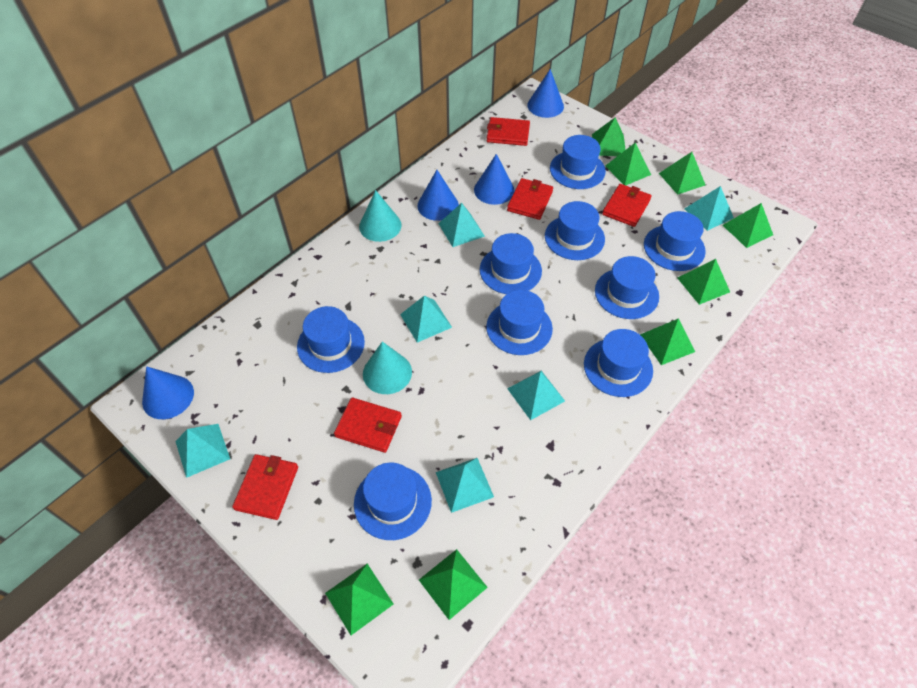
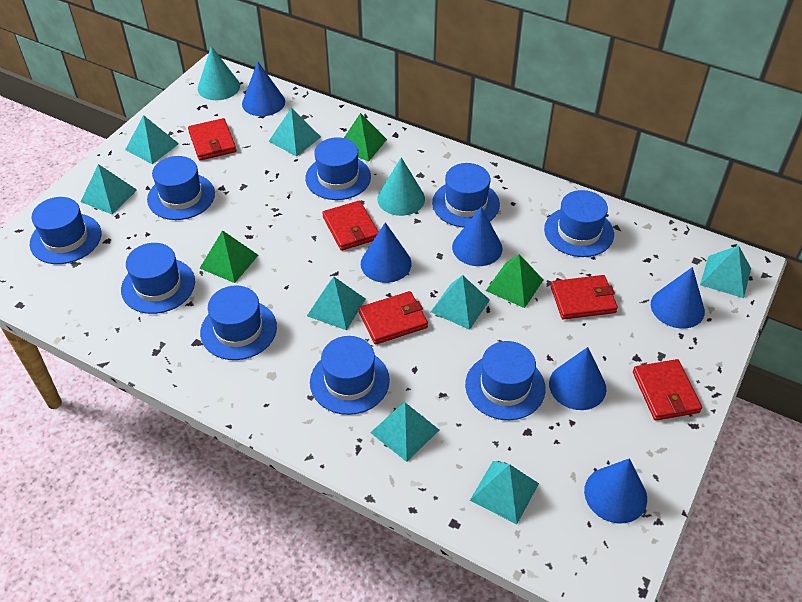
blue cone: 4 -> 6
green pyramid: 8 -> 3
turquoise pyramid: 6 -> 8

